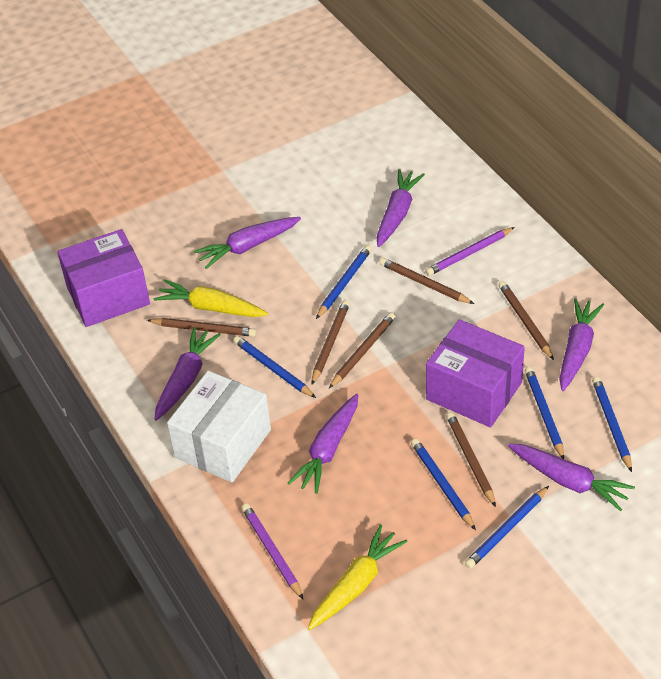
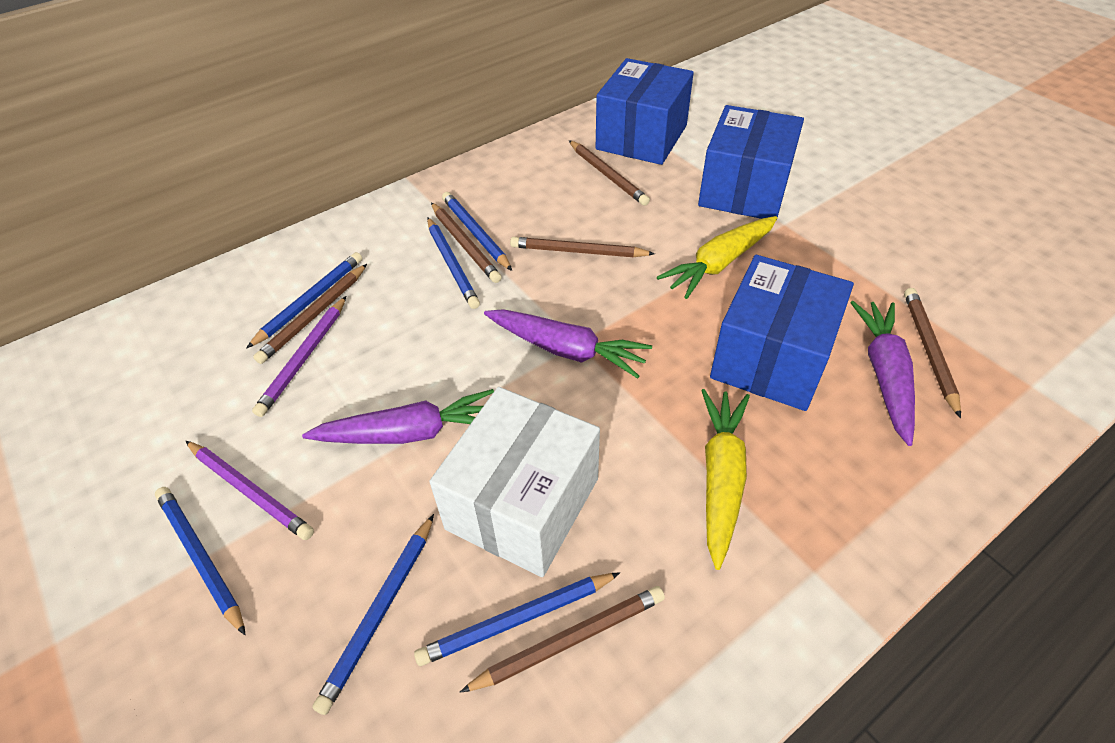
blue box: 0 -> 3
purple box: 2 -> 0
purple carrot: 6 -> 3

